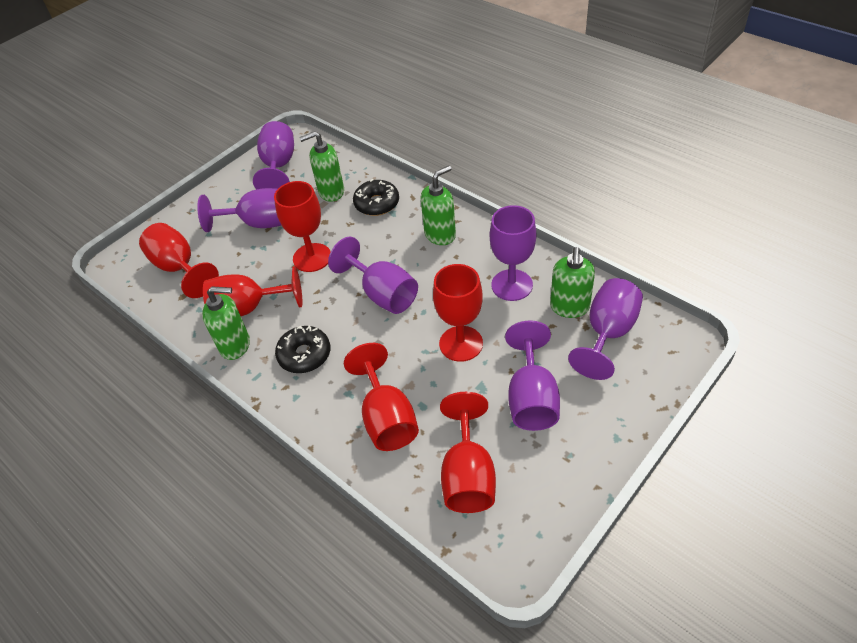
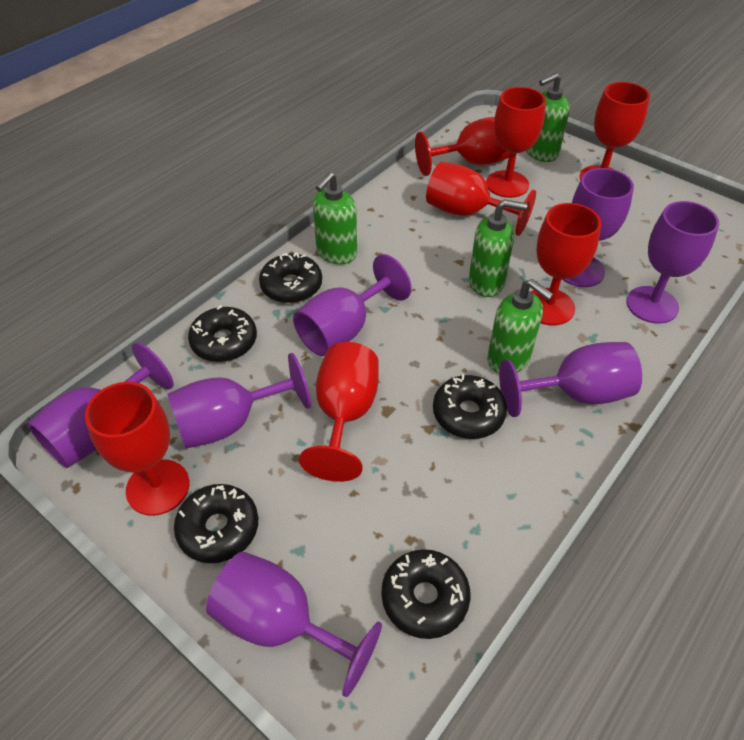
black donut: 2 -> 5
purple goblet: 6 -> 7
red goblet: 6 -> 7

